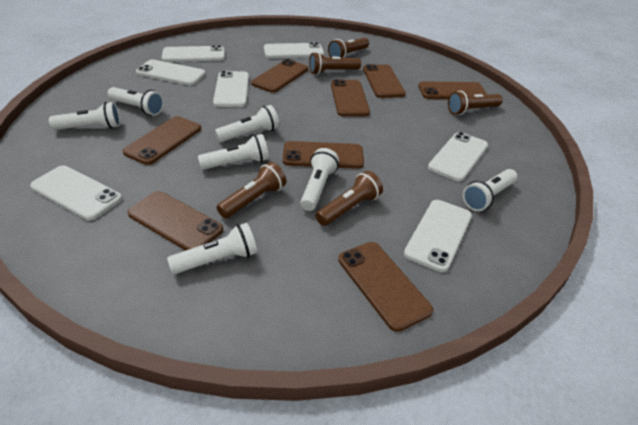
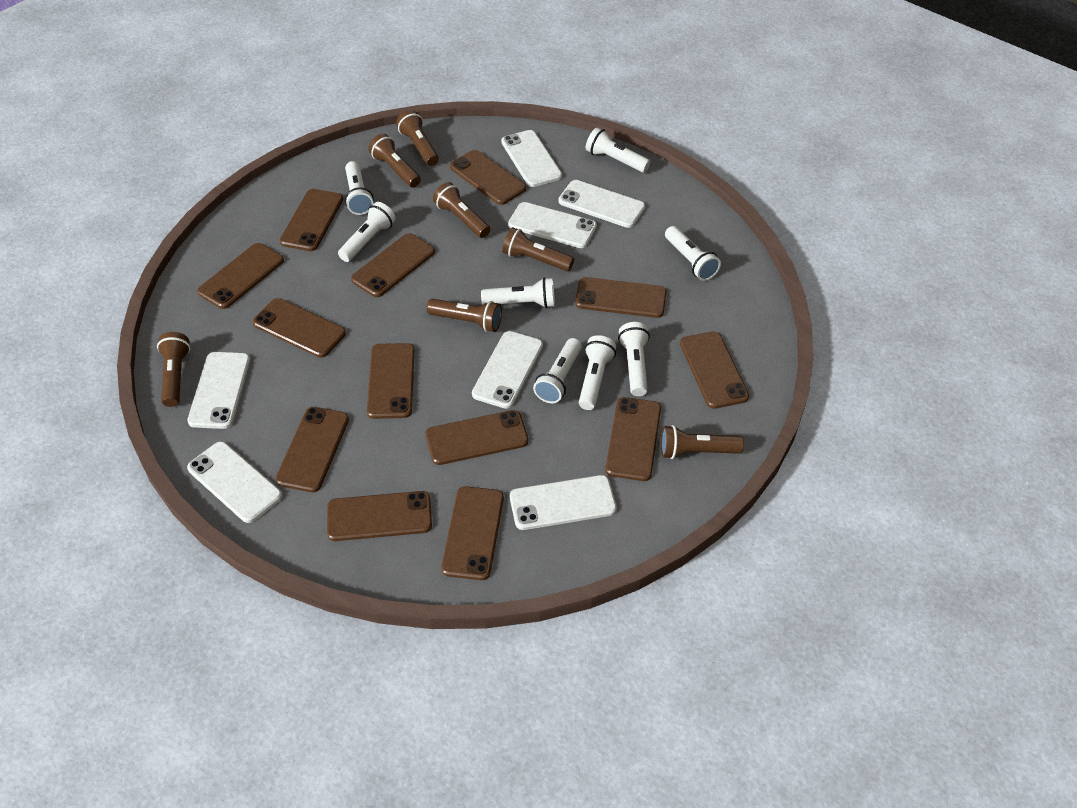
brown flashlight: 5 -> 7
brown phone: 8 -> 13
white flashlight: 7 -> 8

